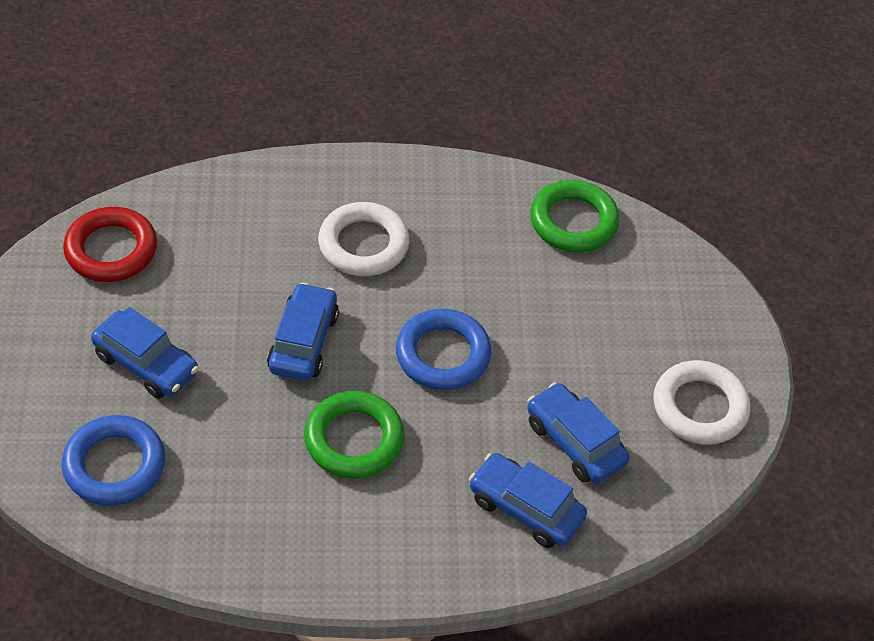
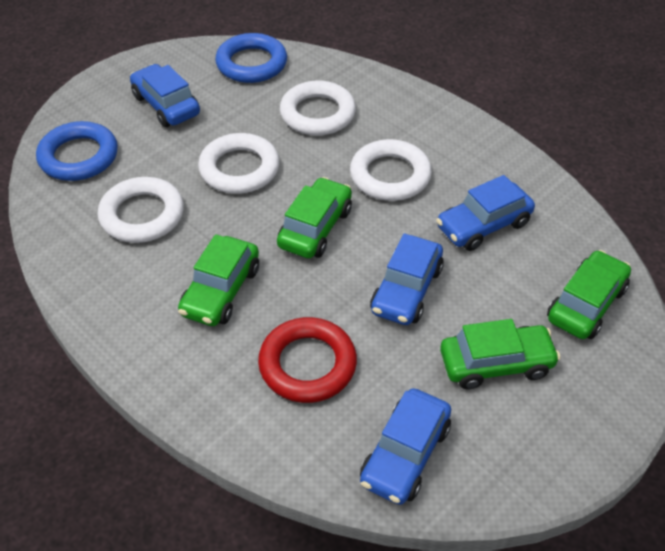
green car: 0 -> 4
green ring: 2 -> 0
white ring: 2 -> 4

